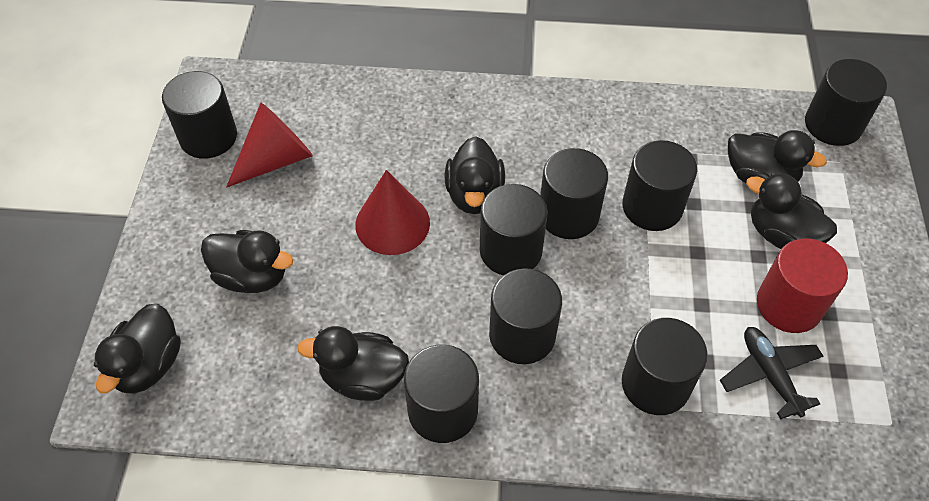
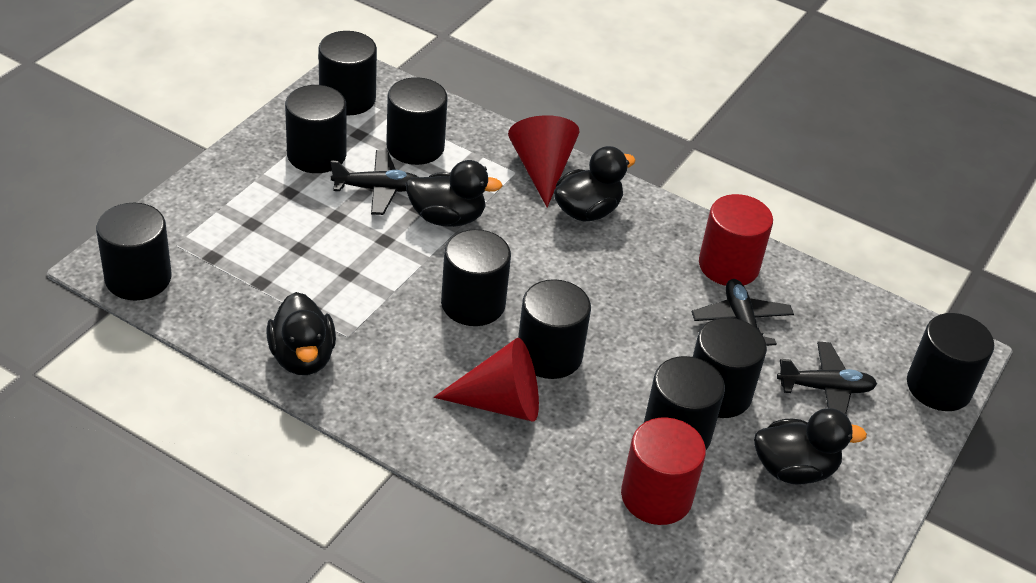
black cylinder: 8 -> 9
black duck: 6 -> 4
black plane: 1 -> 3
red cylinder: 1 -> 2

